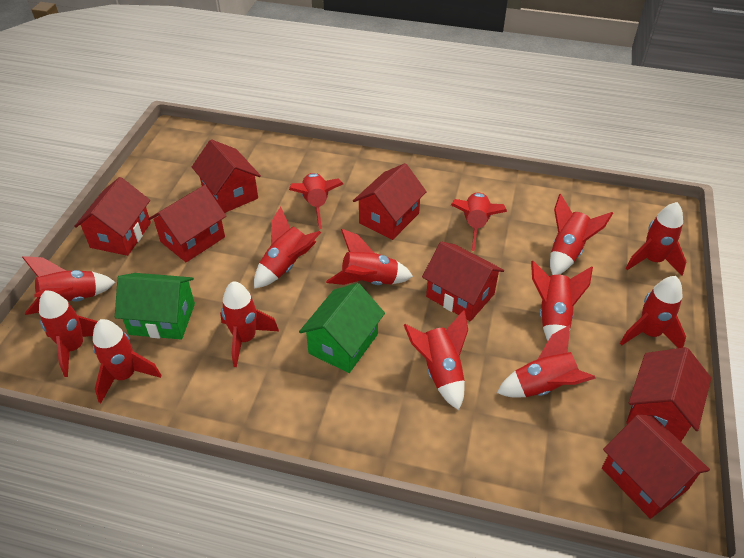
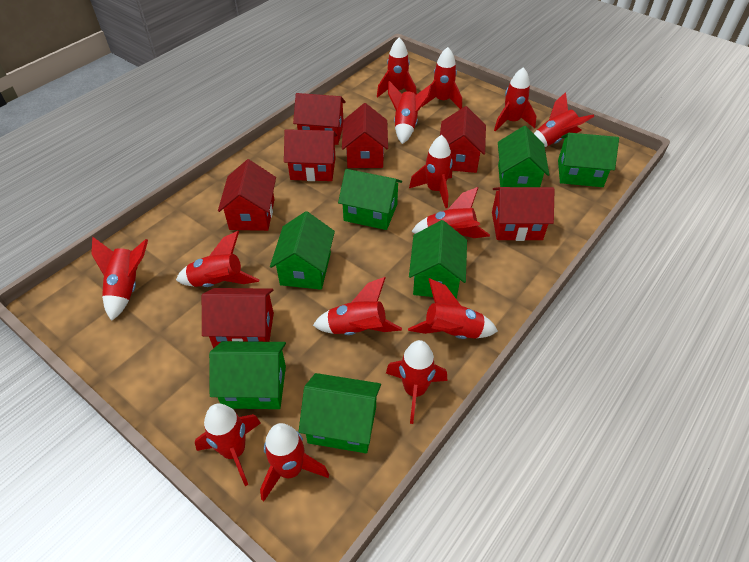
green house: 2 -> 7

